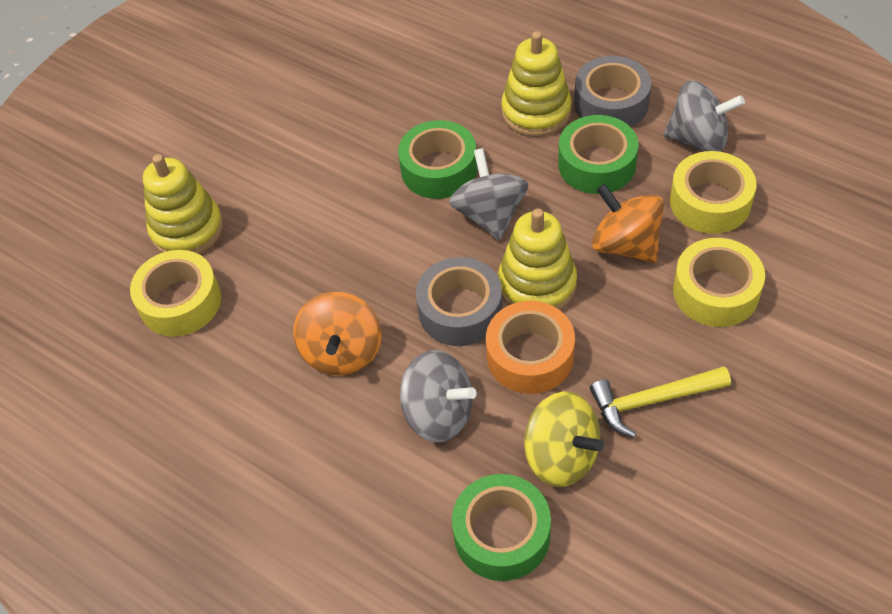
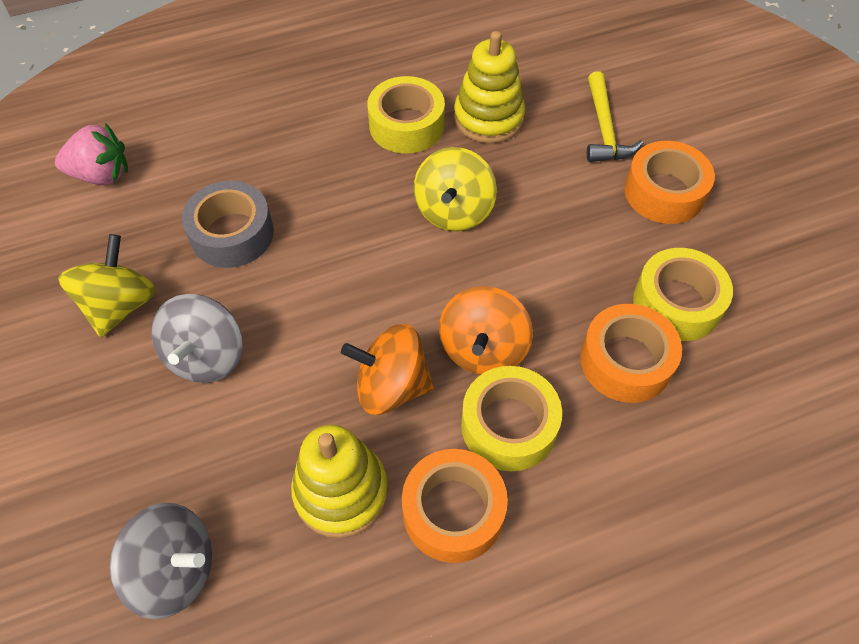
green tape: 3 -> 0
grey spinning top: 3 -> 2
grey tape: 2 -> 1
orange tape: 1 -> 3
pink strawberry: 0 -> 1
yellow spinning top: 1 -> 2
yellow stacking toy: 3 -> 2

